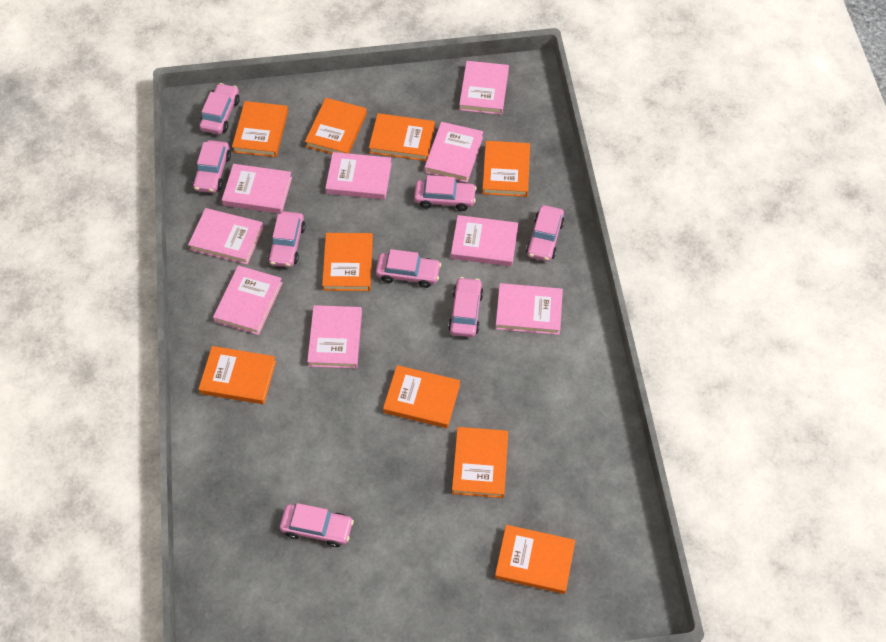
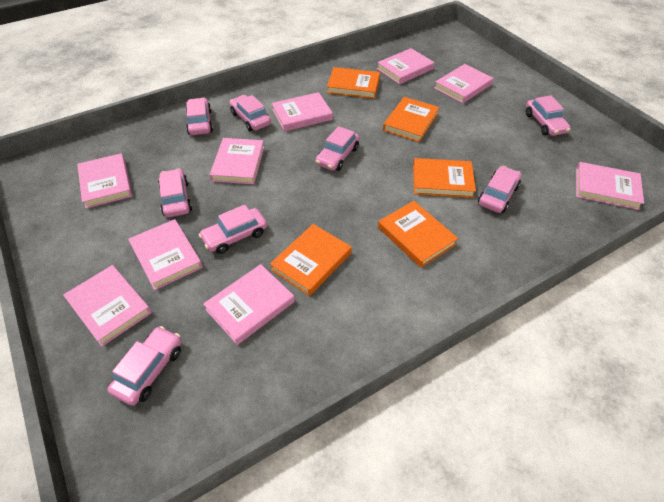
orange book: 9 -> 5

